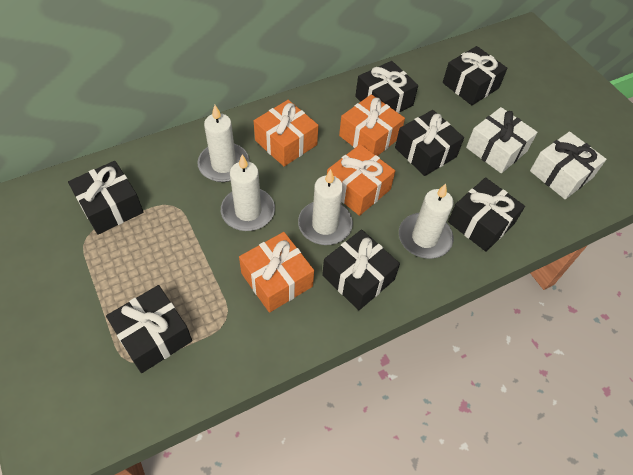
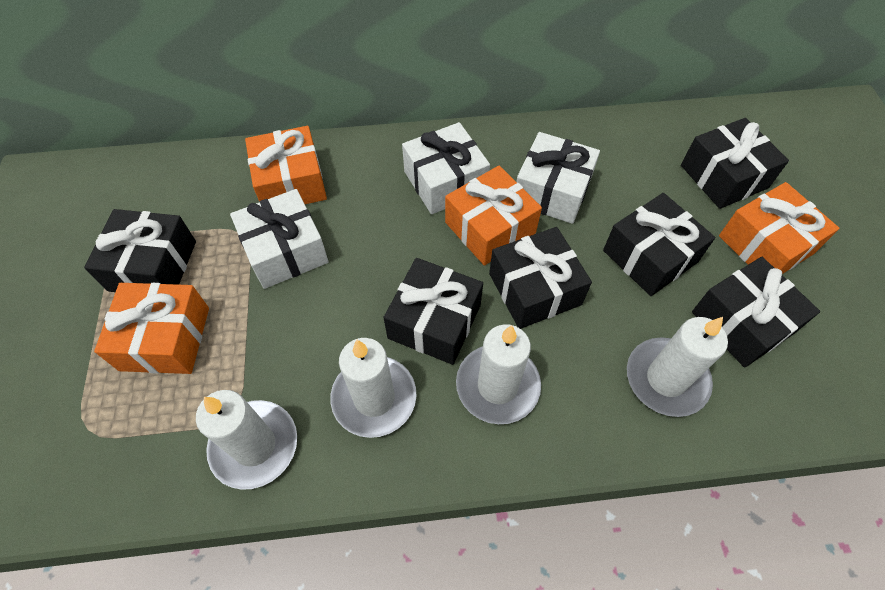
black gift: 7 -> 6
white gift: 2 -> 3

